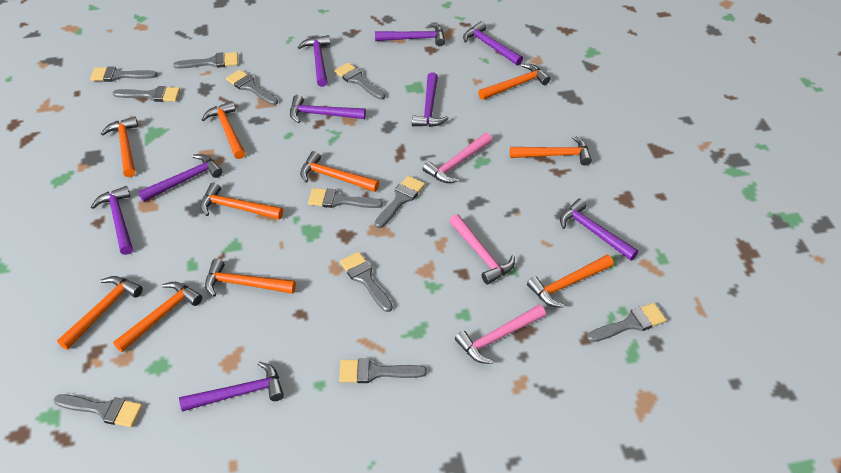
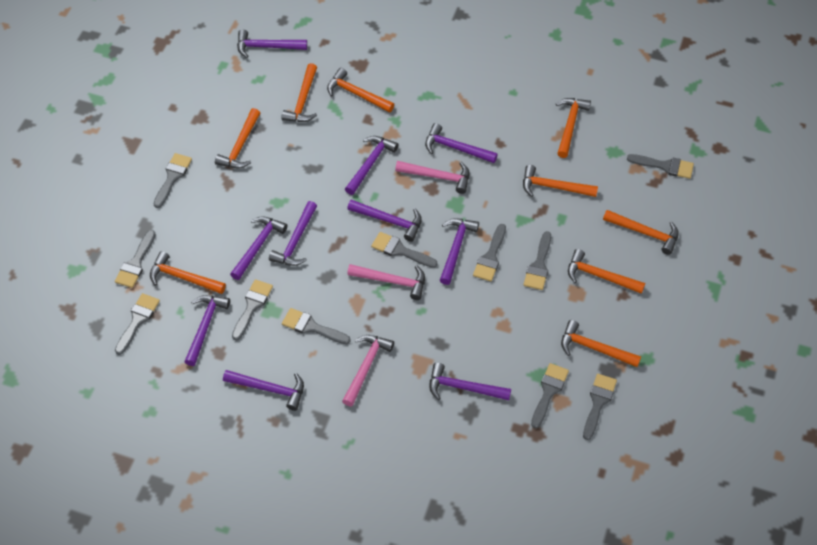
orange hammer: 10 -> 9
purple hammer: 9 -> 10

